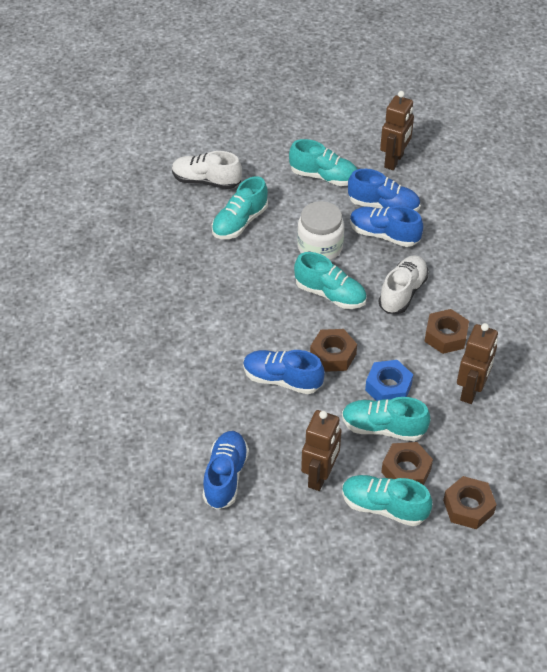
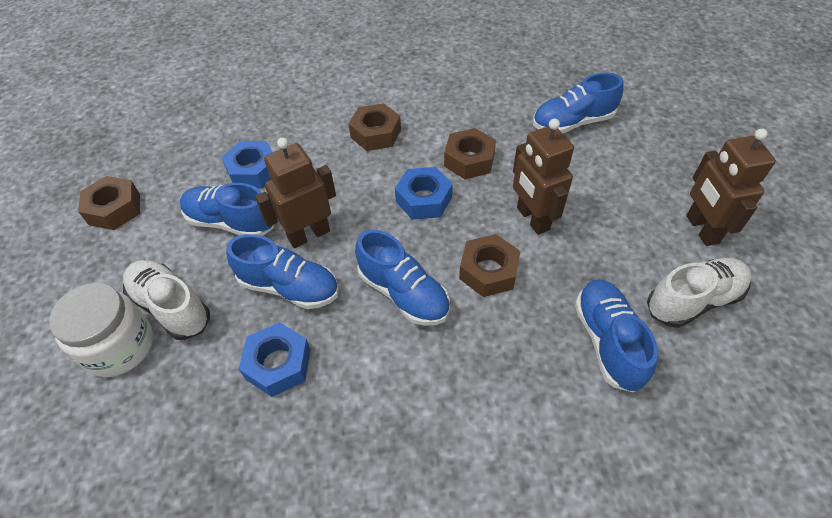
blue nut: 1 -> 3
blue shoe: 4 -> 5
turquoise shoe: 5 -> 0

